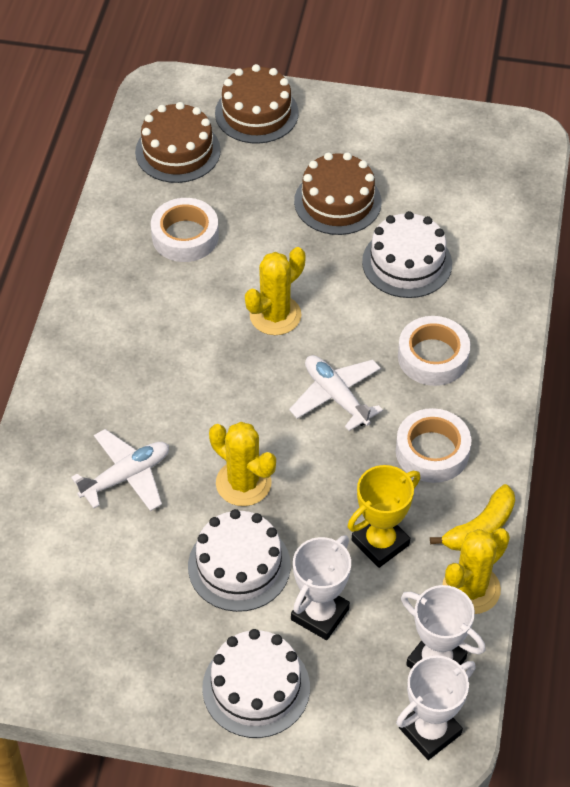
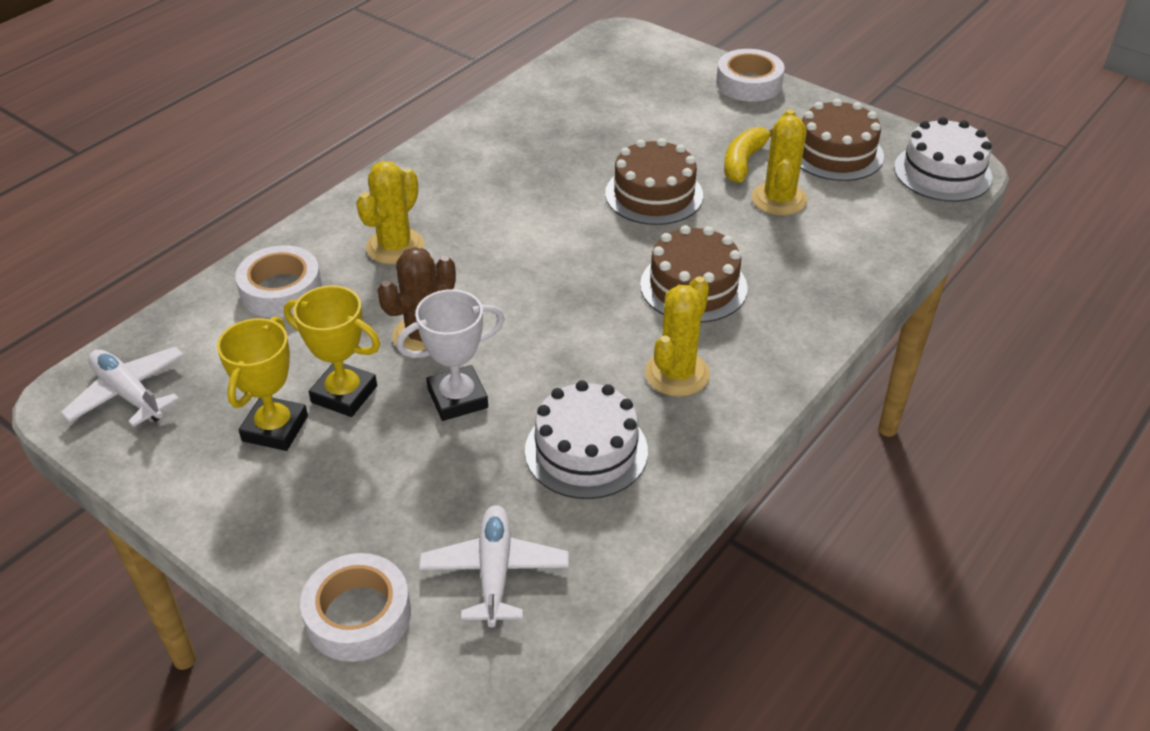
brown cactus: 0 -> 1
white cake: 3 -> 2
white trophy: 3 -> 1
yellow trophy: 1 -> 2

